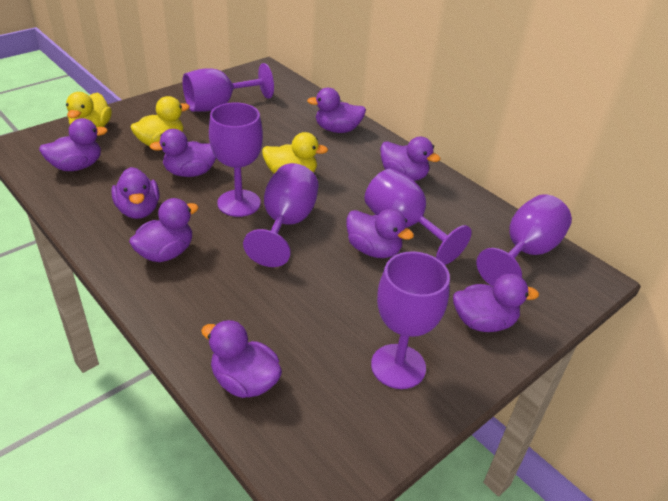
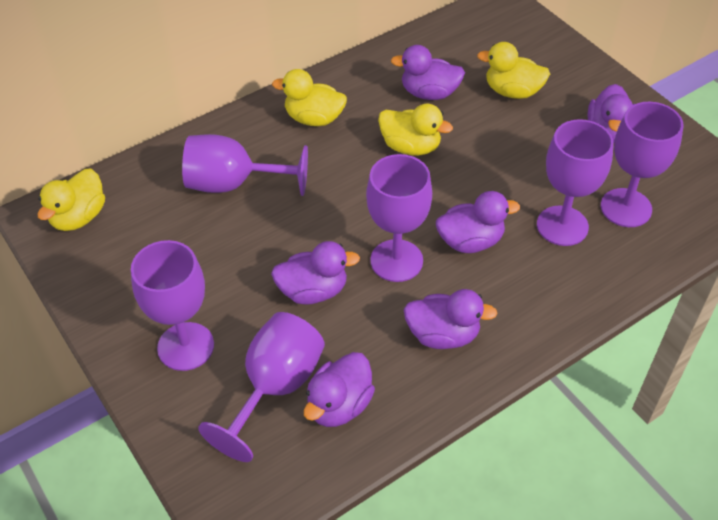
purple duck: 9 -> 6
yellow duck: 3 -> 4

